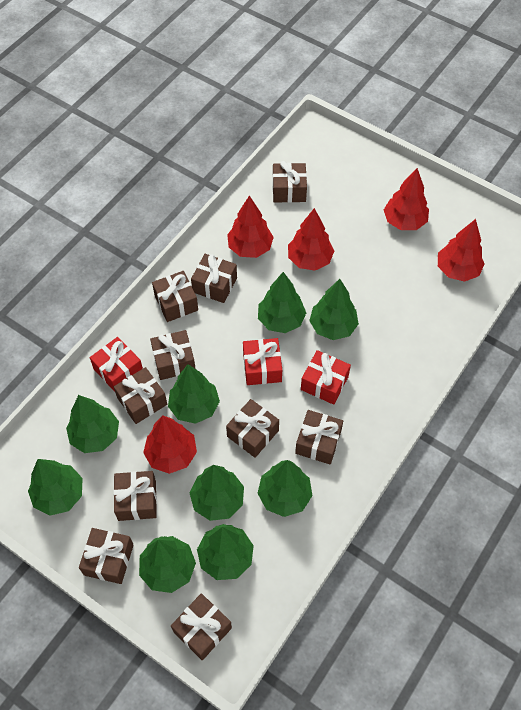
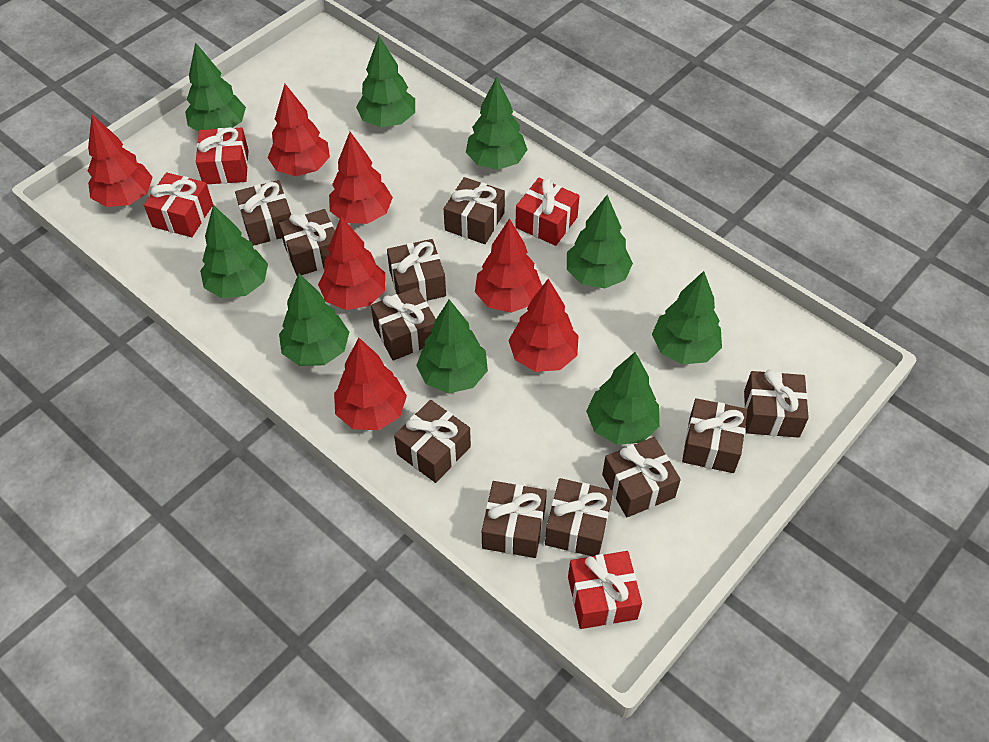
brown gift: 10 -> 11
red gift: 3 -> 4
red tree: 5 -> 7

